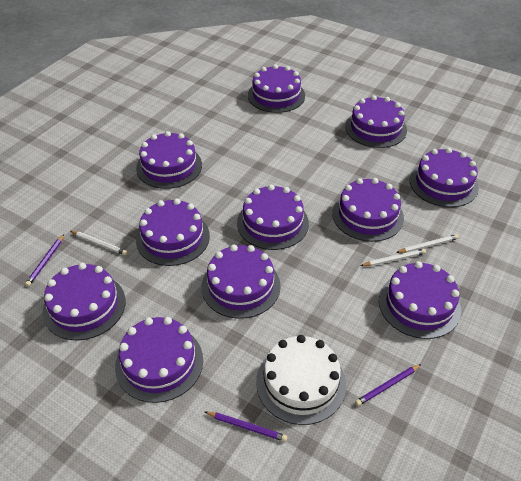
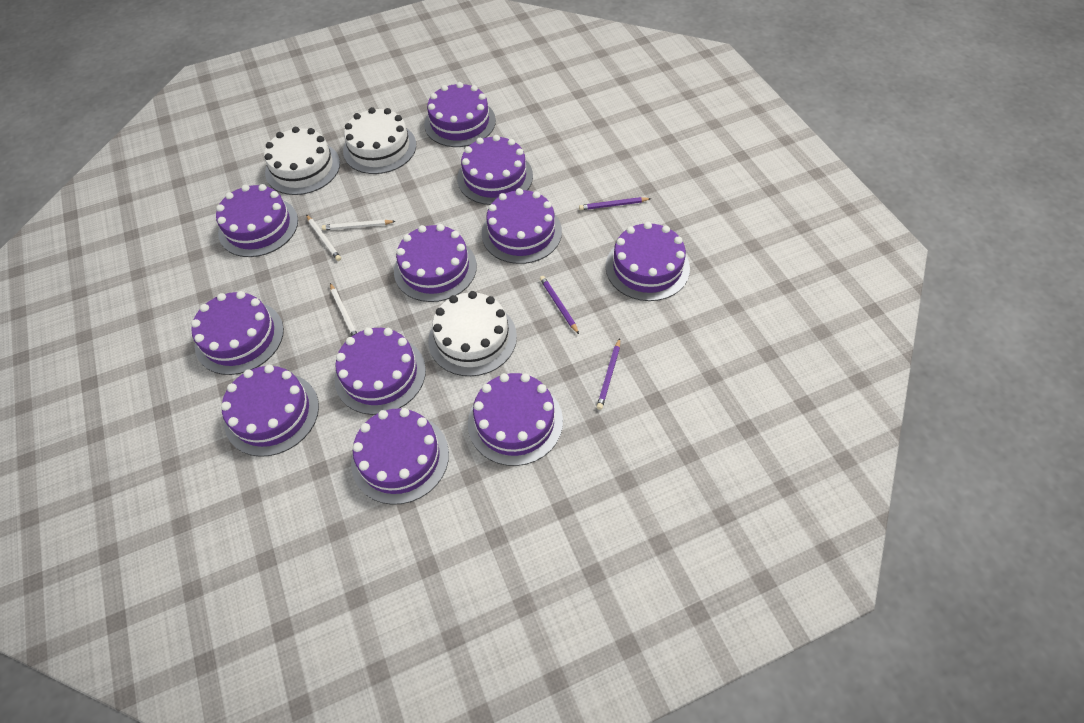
white cake: 1 -> 3

